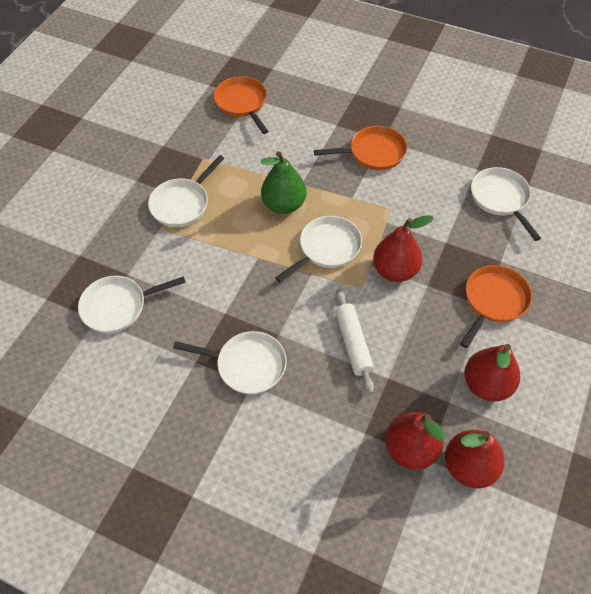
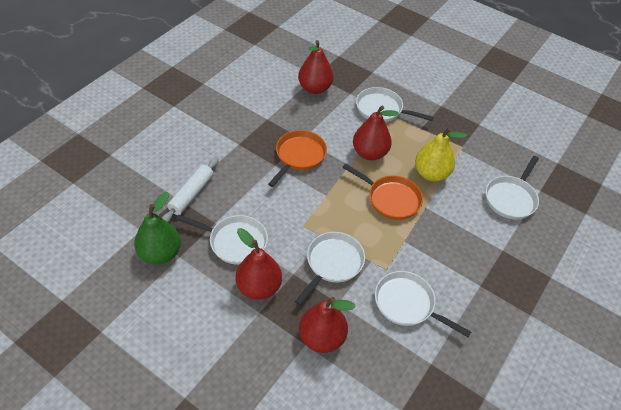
orange pan: 3 -> 2
yellow pear: 0 -> 1

